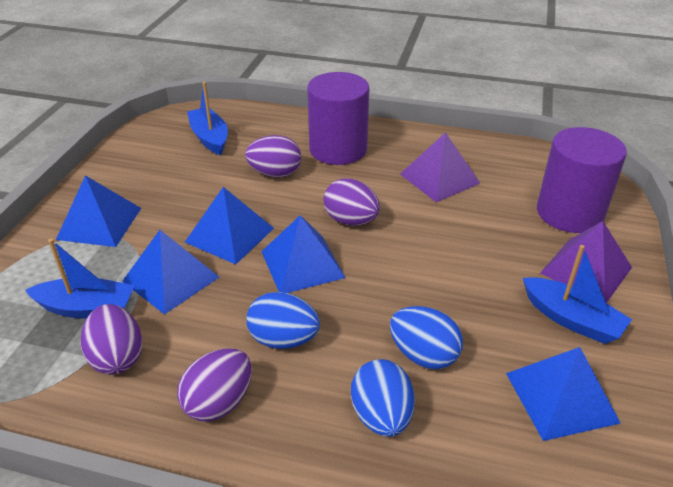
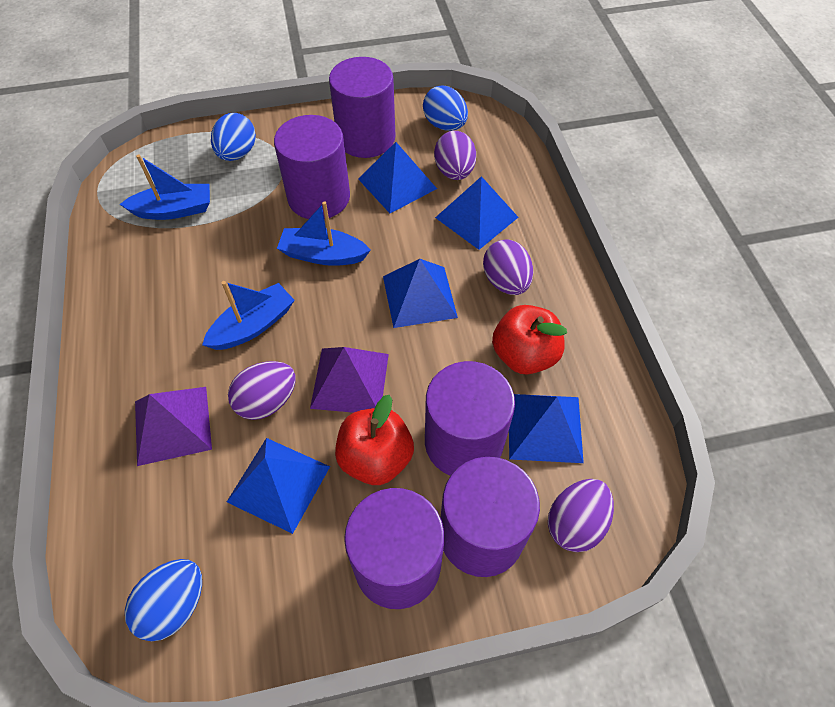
purple cylinder: 2 -> 5
red apple: 0 -> 2

